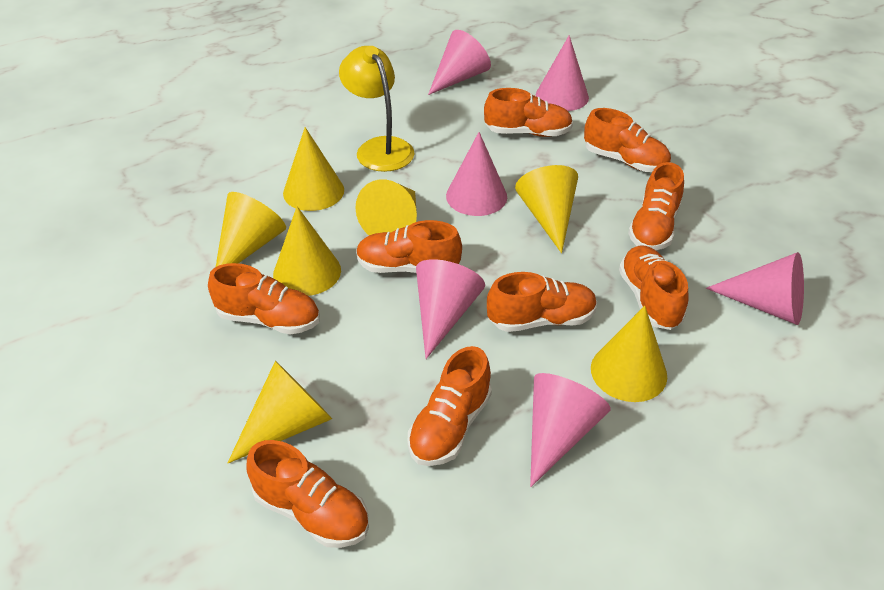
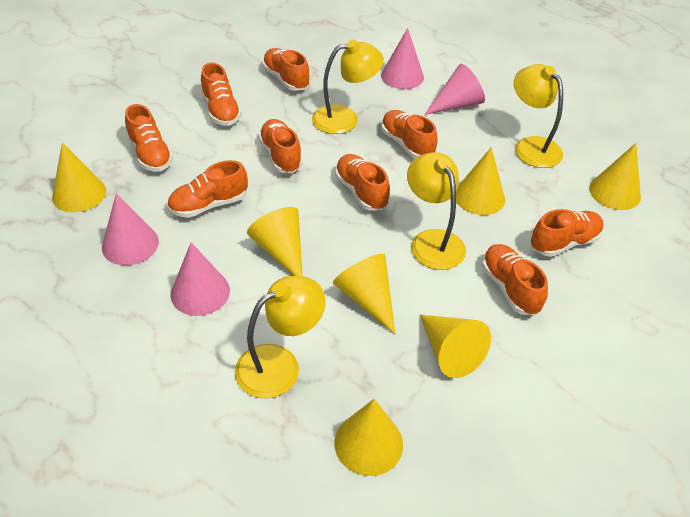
pink cone: 6 -> 4
yellow lamp: 1 -> 4

